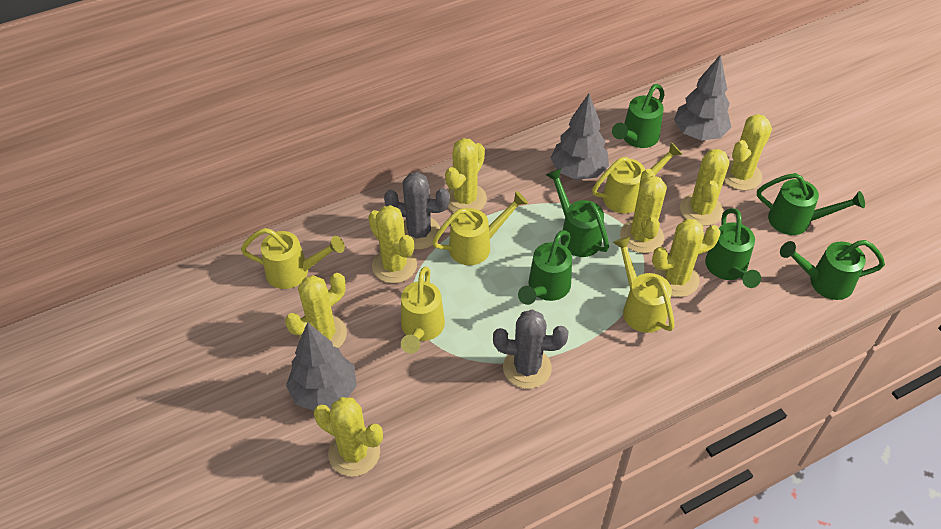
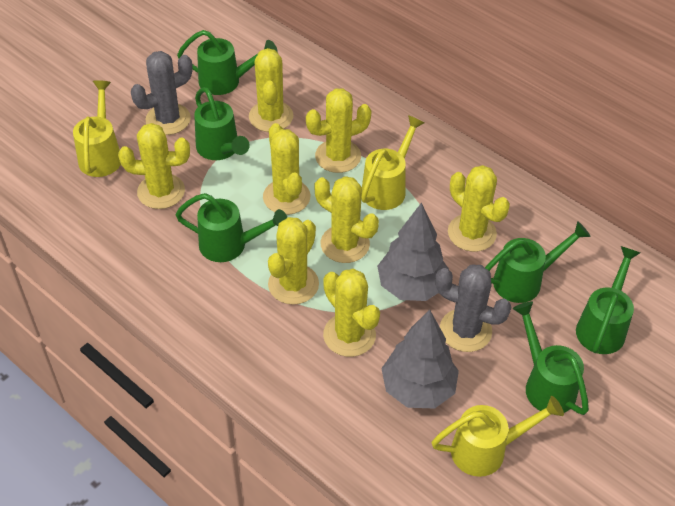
grey tree: 3 -> 2
yellow watering can: 5 -> 3

